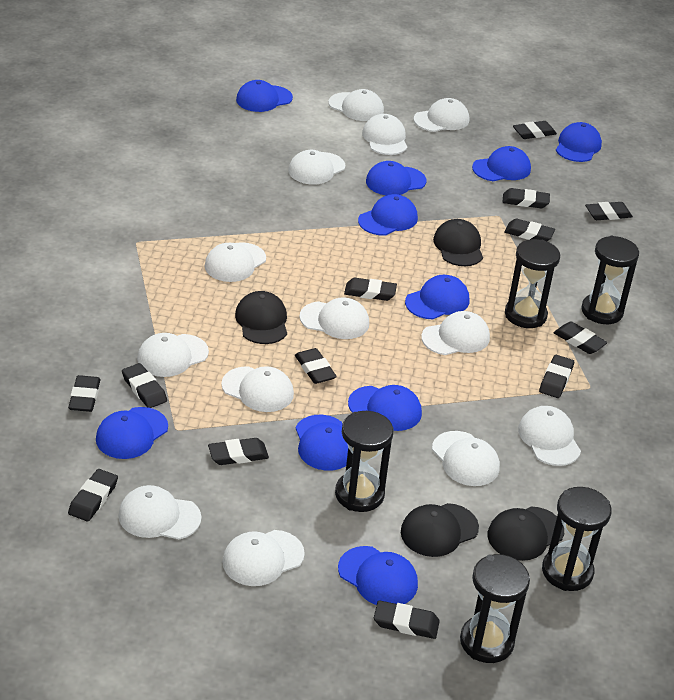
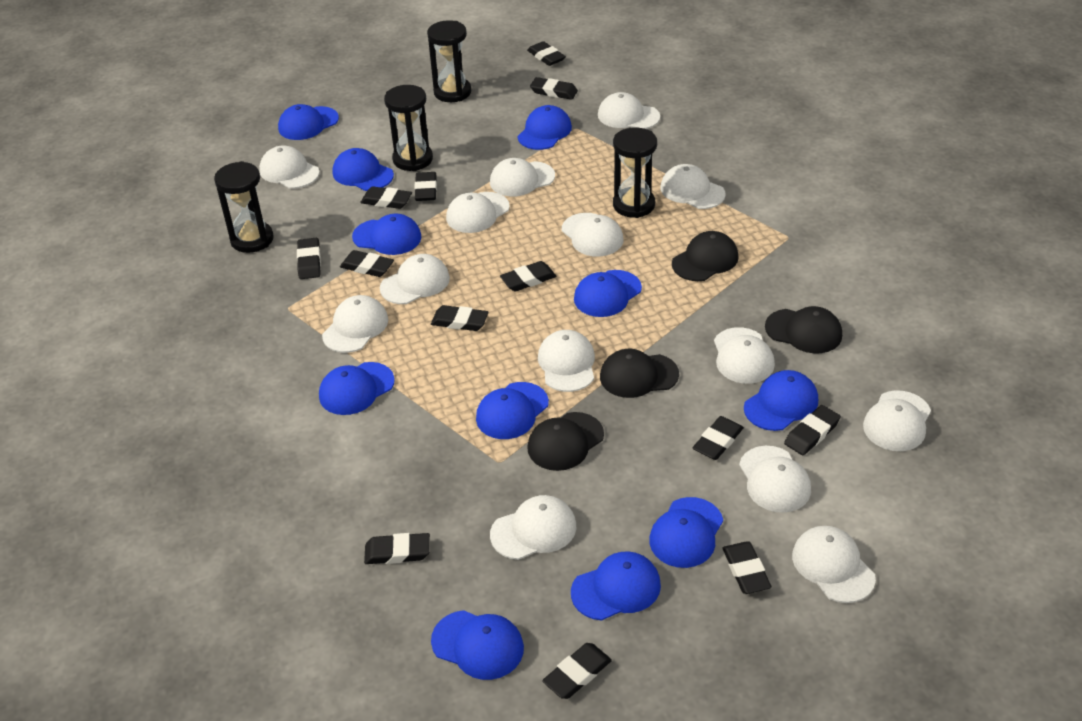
black hourglass: 5 -> 4
blue cap: 10 -> 11
white cap: 13 -> 14

